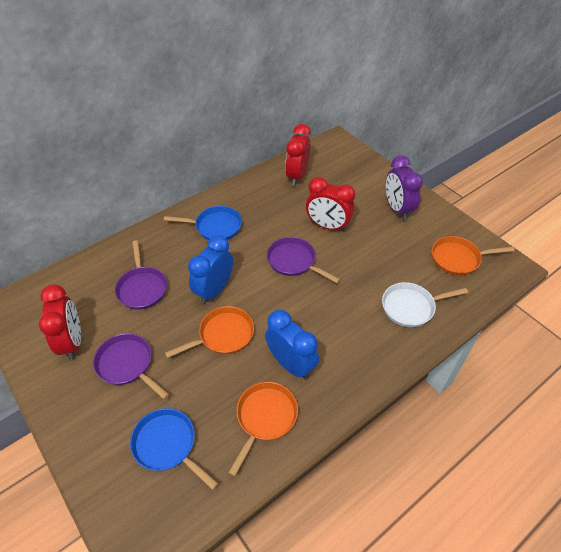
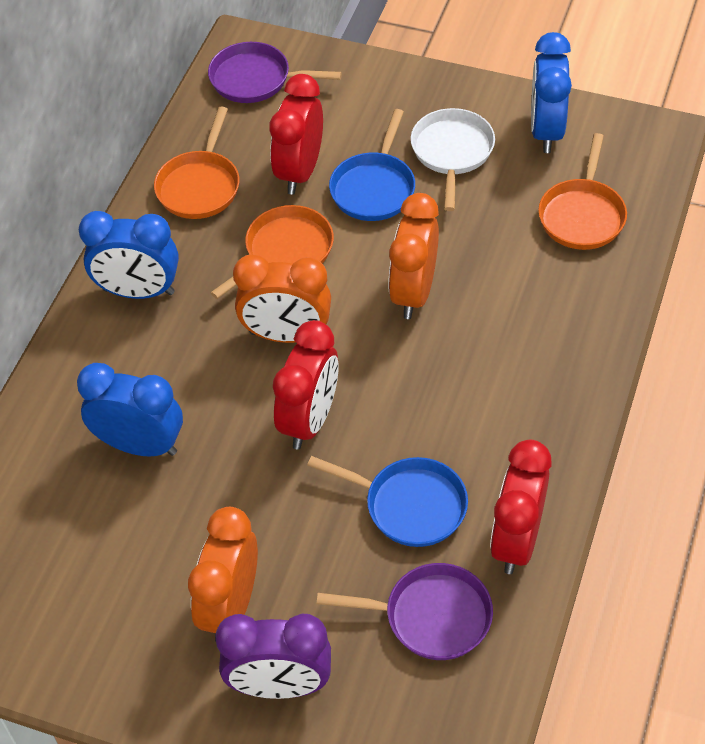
blue clock: 2 -> 3
orange clock: 0 -> 3
purple pan: 3 -> 2

